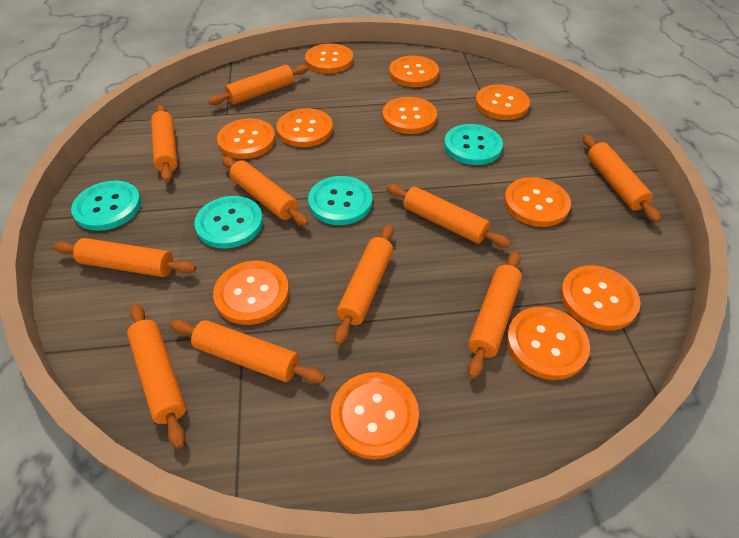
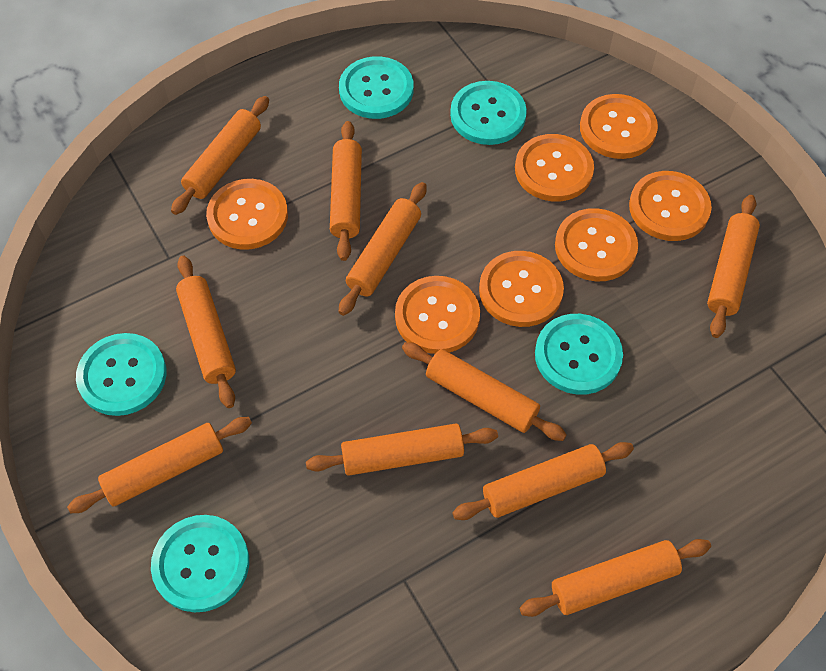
orange button: 11 -> 7
turquoise button: 4 -> 5

